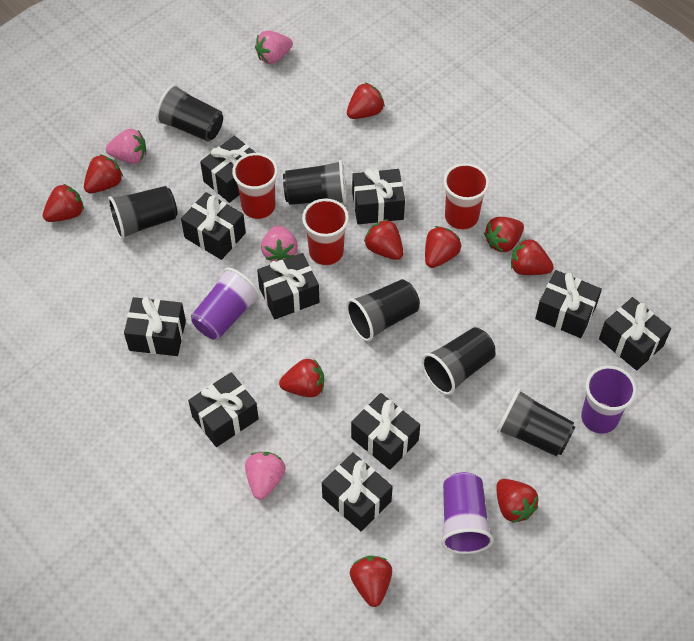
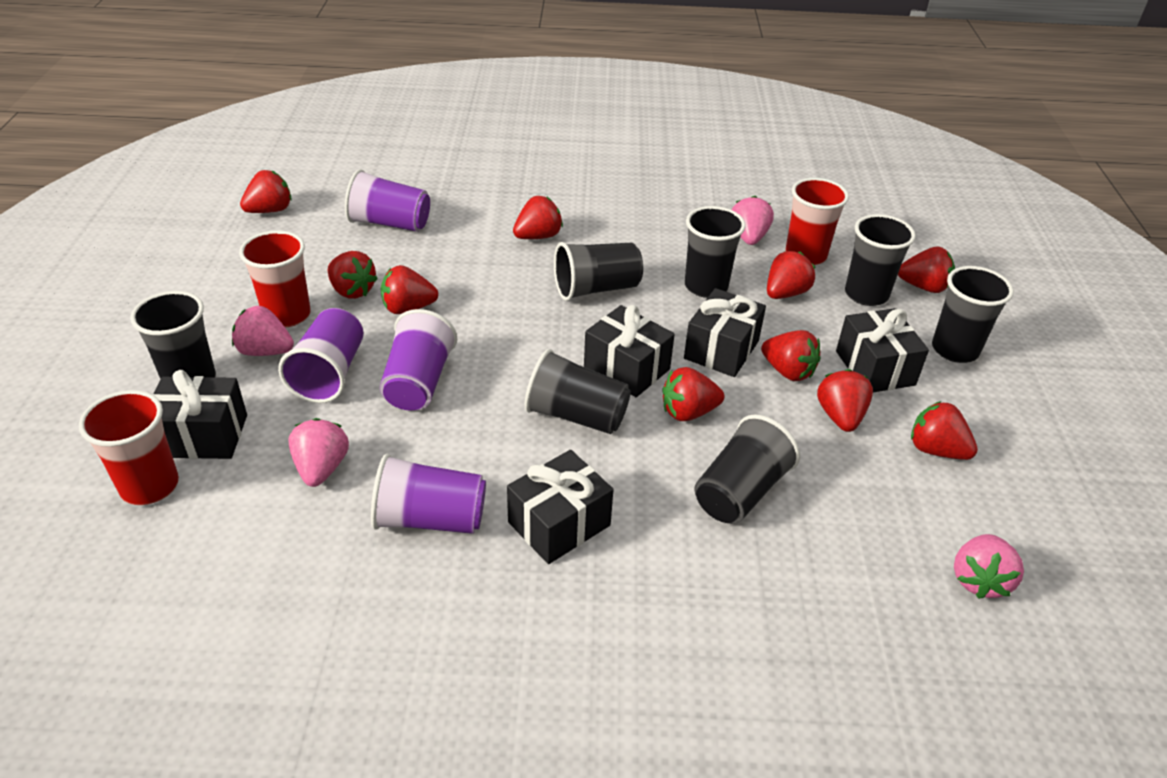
black cup: 6 -> 7
black gift: 10 -> 5
purple cup: 3 -> 4

